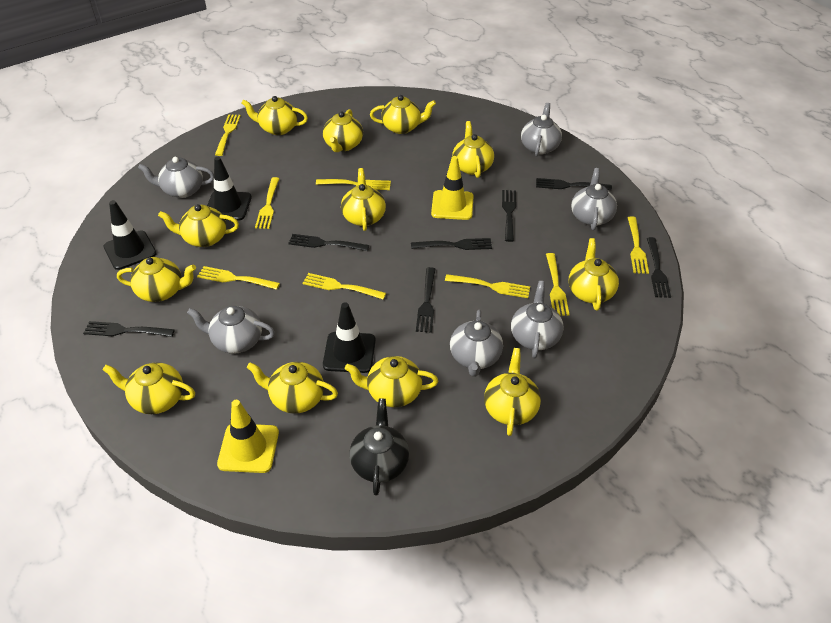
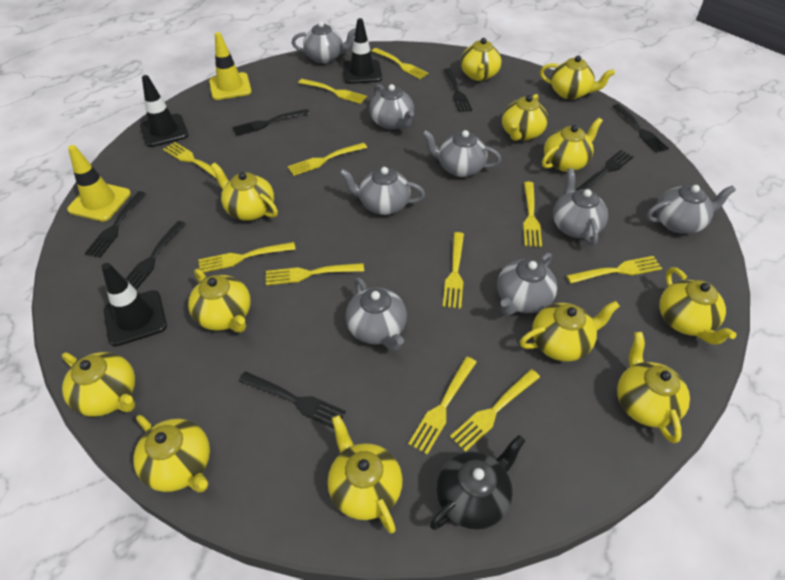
grey teapot: 6 -> 8
yellow fork: 8 -> 11

